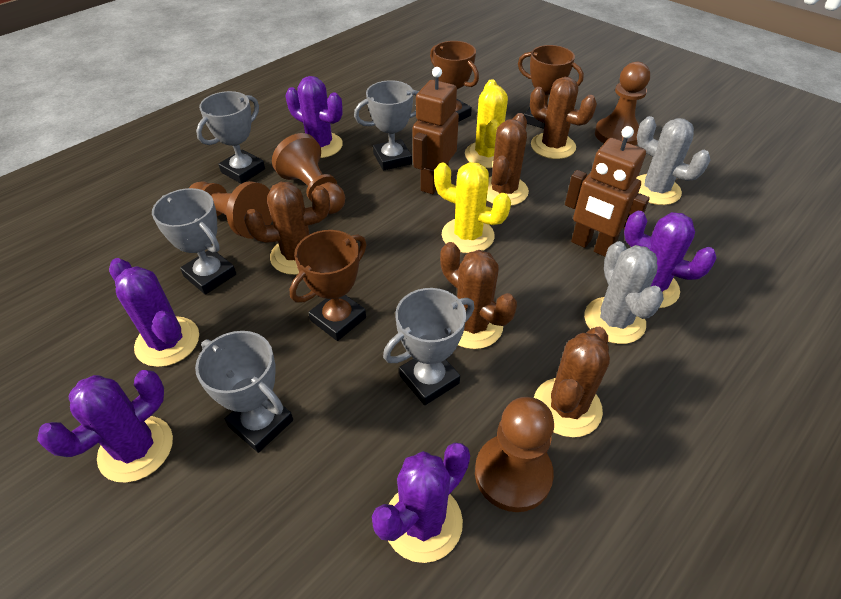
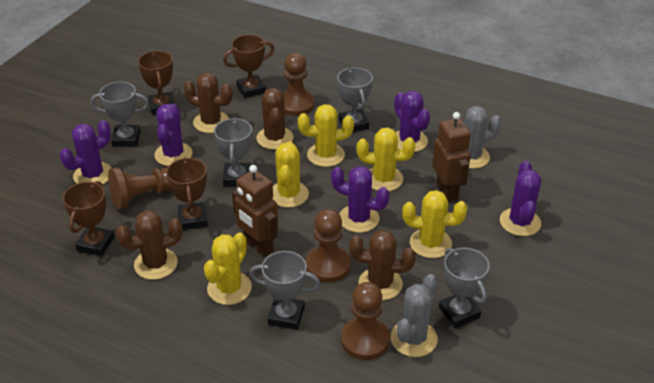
brown cactus: 5 -> 4
brown trophy: 3 -> 4
yellow cactus: 2 -> 5

